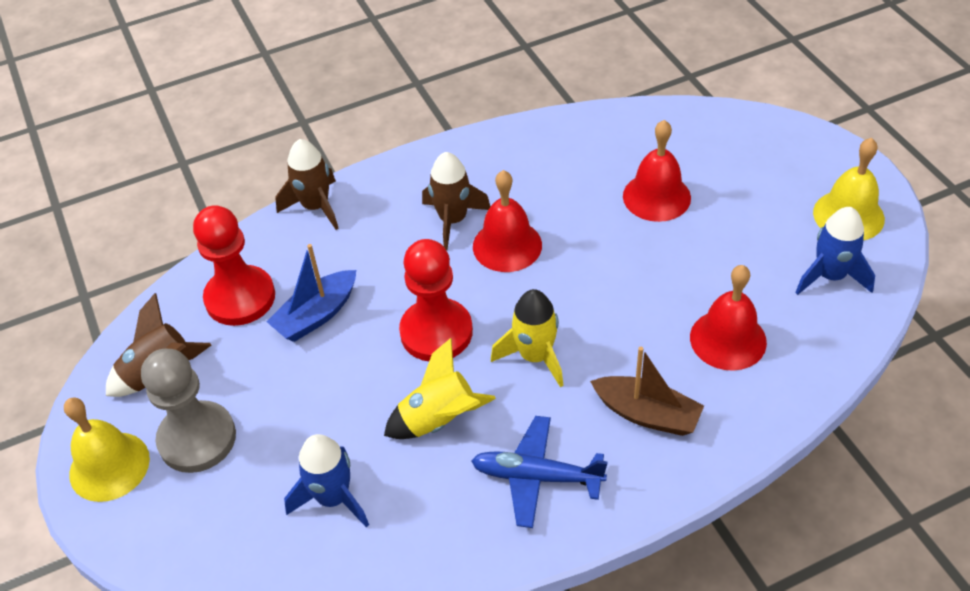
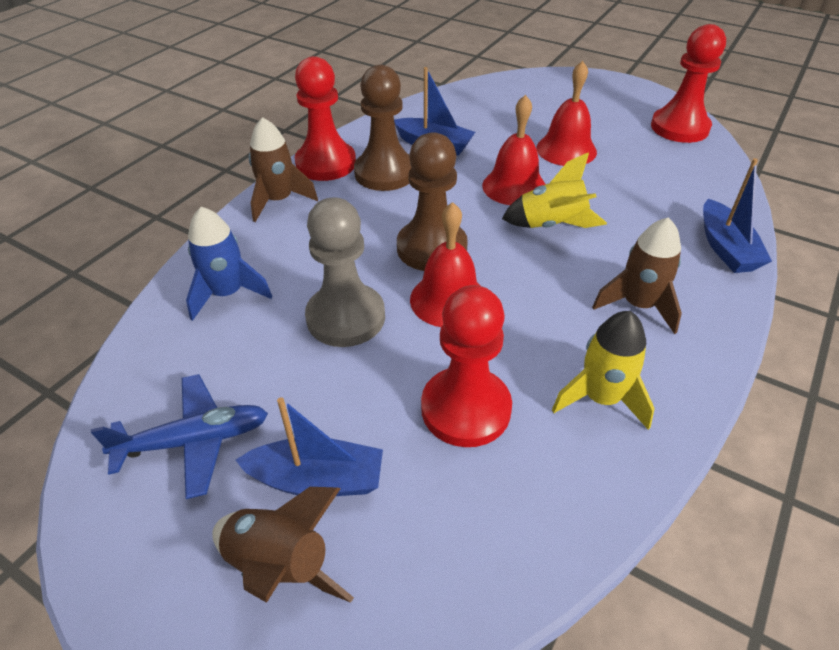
blue boat: 1 -> 3
blue rocket: 2 -> 1
brown boat: 1 -> 0
brown pawn: 0 -> 2
red pawn: 2 -> 3
yellow bell: 2 -> 0

